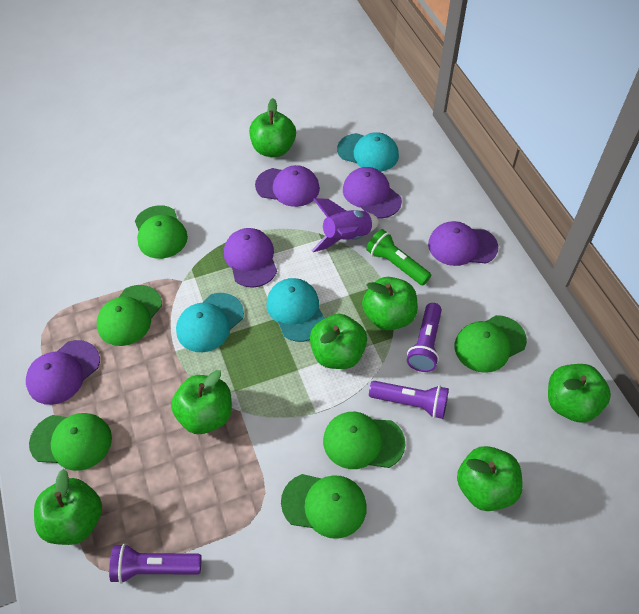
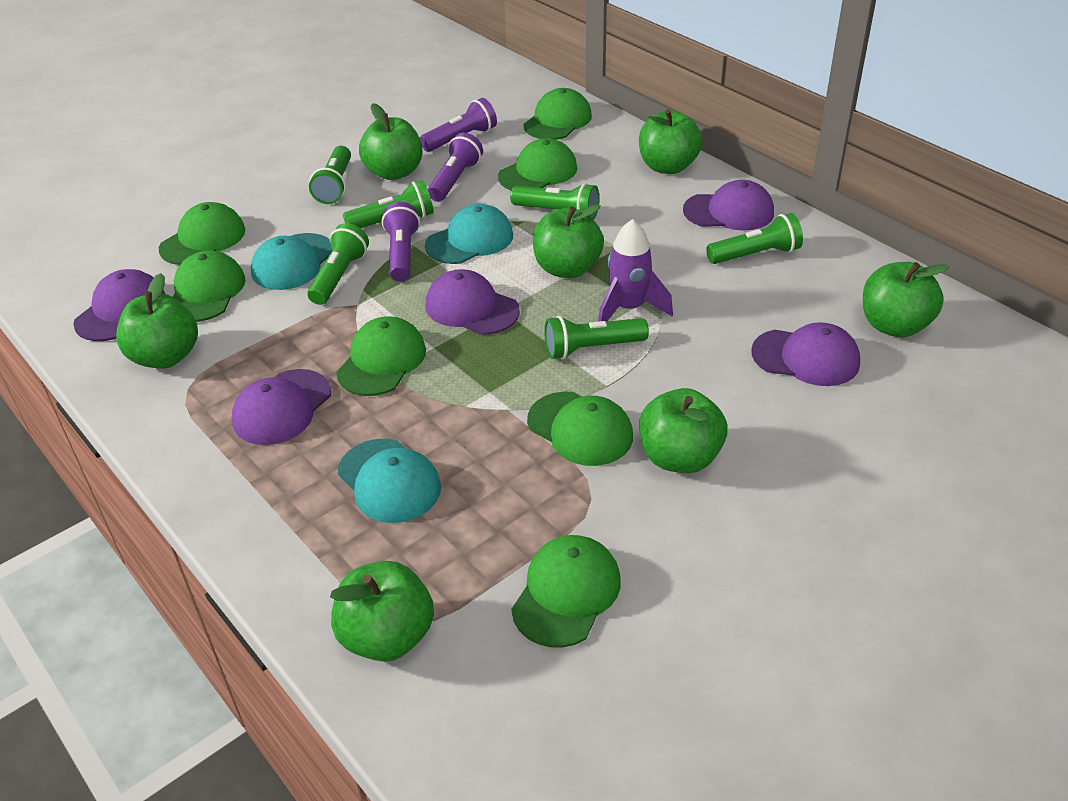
green cap: 6 -> 7
green flashlight: 1 -> 6

